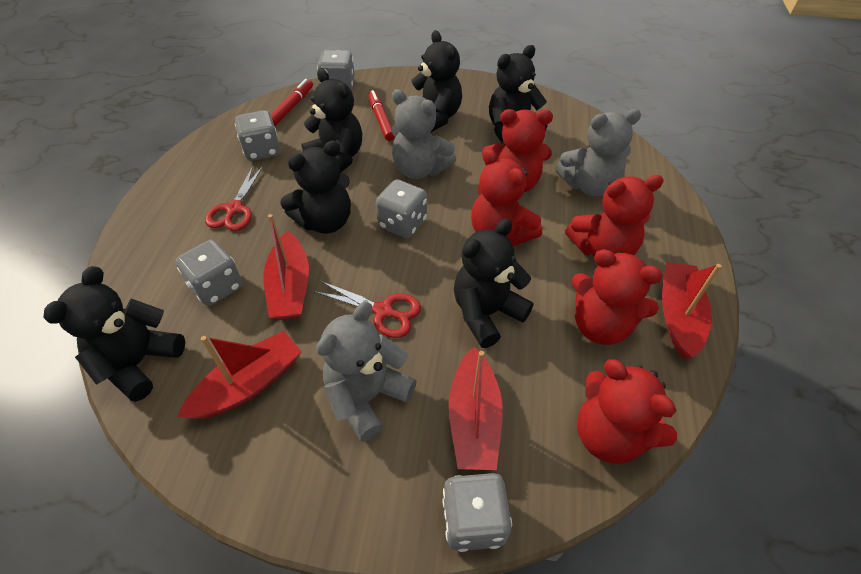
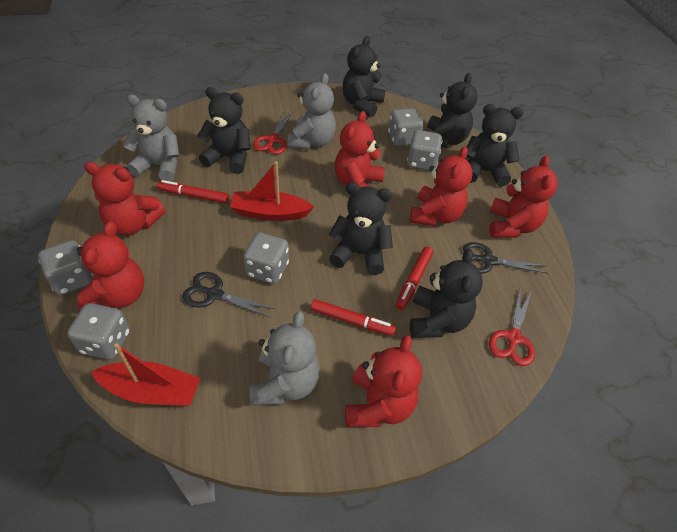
black scissors: 0 -> 2
red boat: 4 -> 2
red marker: 2 -> 3
red teddy bear: 5 -> 6

